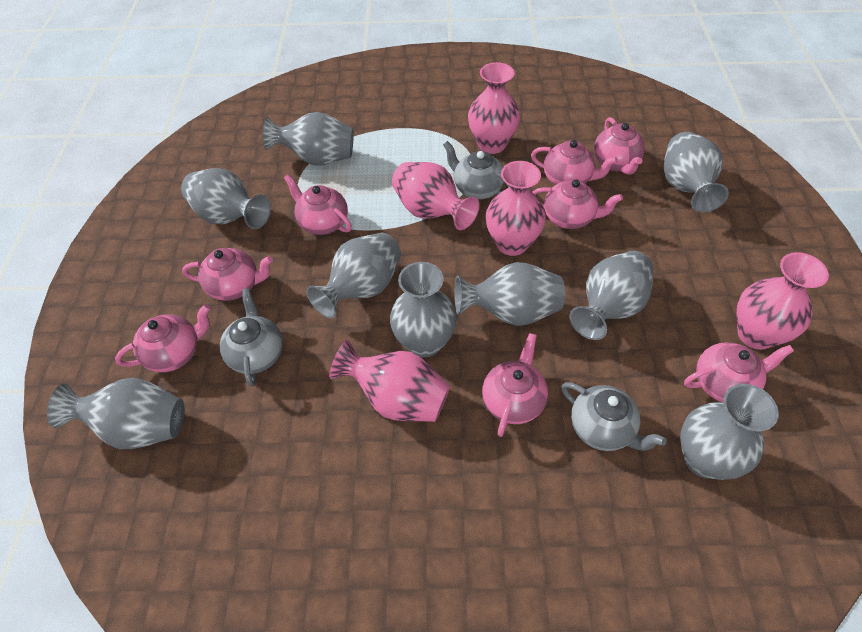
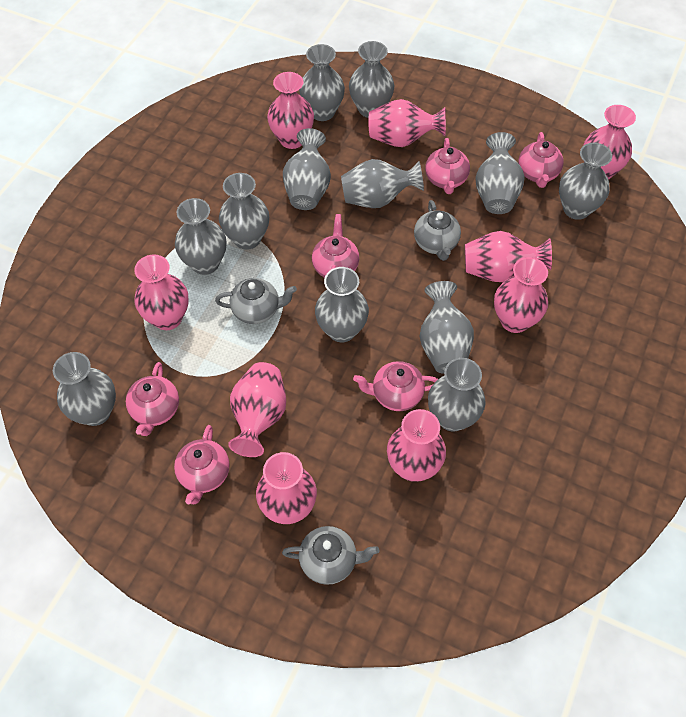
grey vase: 9 -> 12
pink teapot: 8 -> 6
pink vase: 5 -> 9

